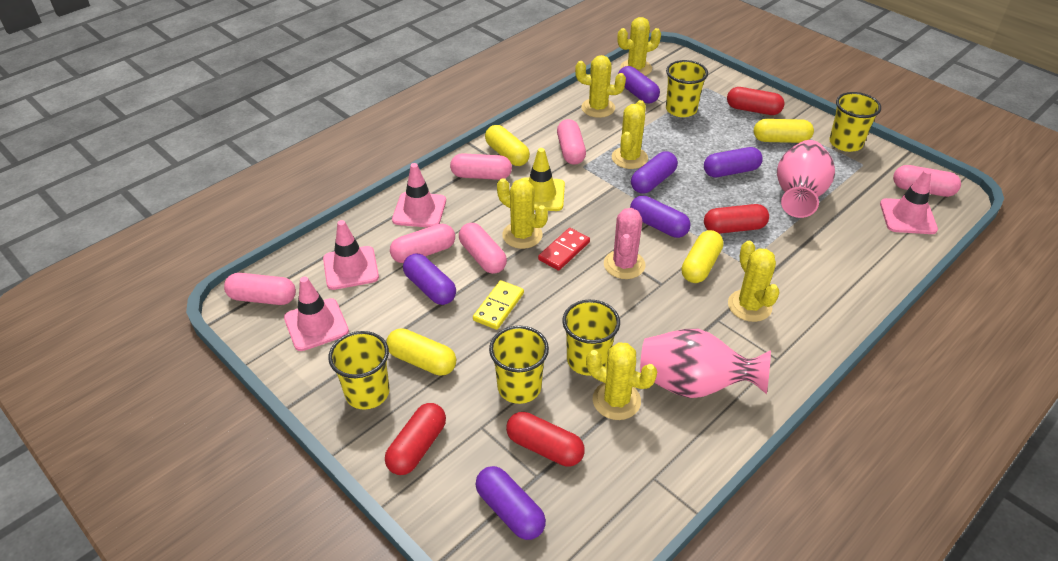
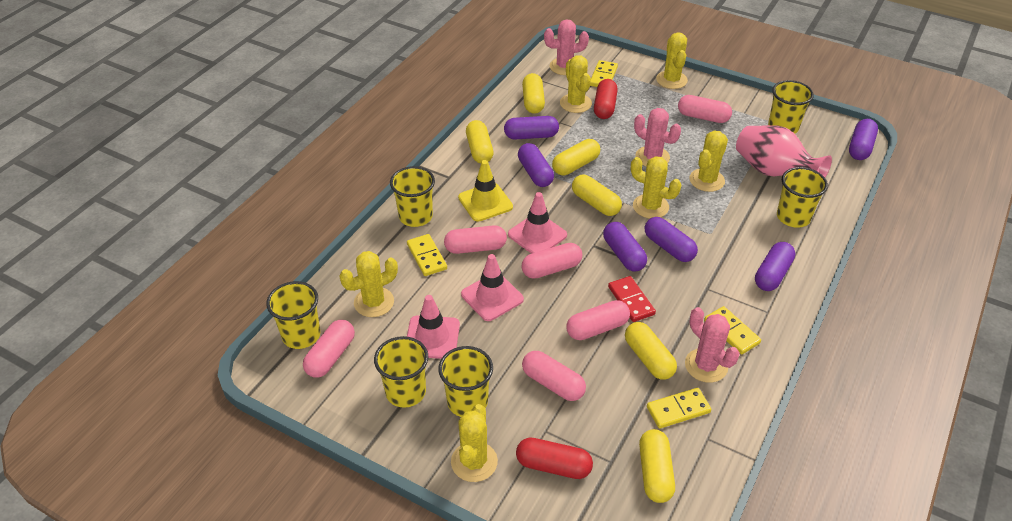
pink cactus: 1 -> 3
pink traffic cone: 4 -> 3
pink vase: 2 -> 1
red capsule: 4 -> 2
yellow capsule: 4 -> 6
yellow cup: 5 -> 6
yellow domino: 1 -> 4

